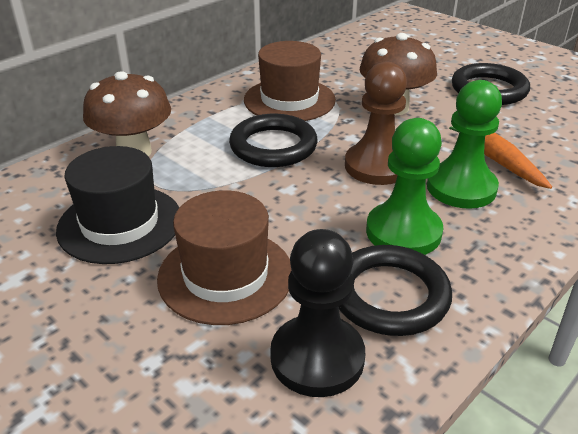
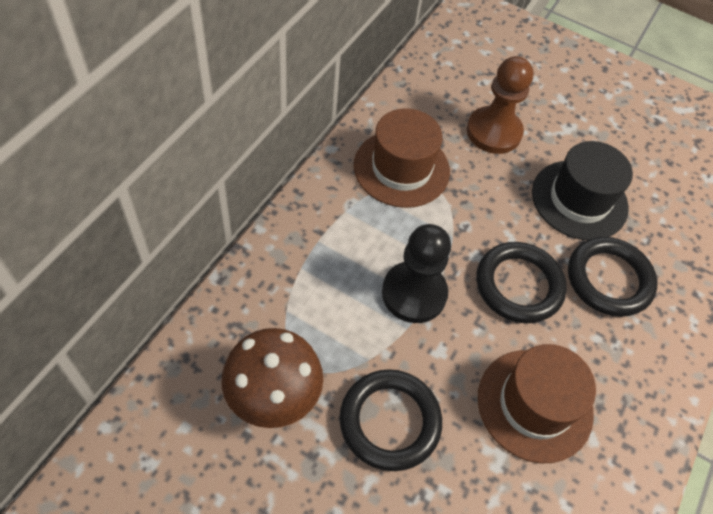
brown mushroom: 2 -> 1
green pawn: 2 -> 0
orange carrot: 1 -> 0

